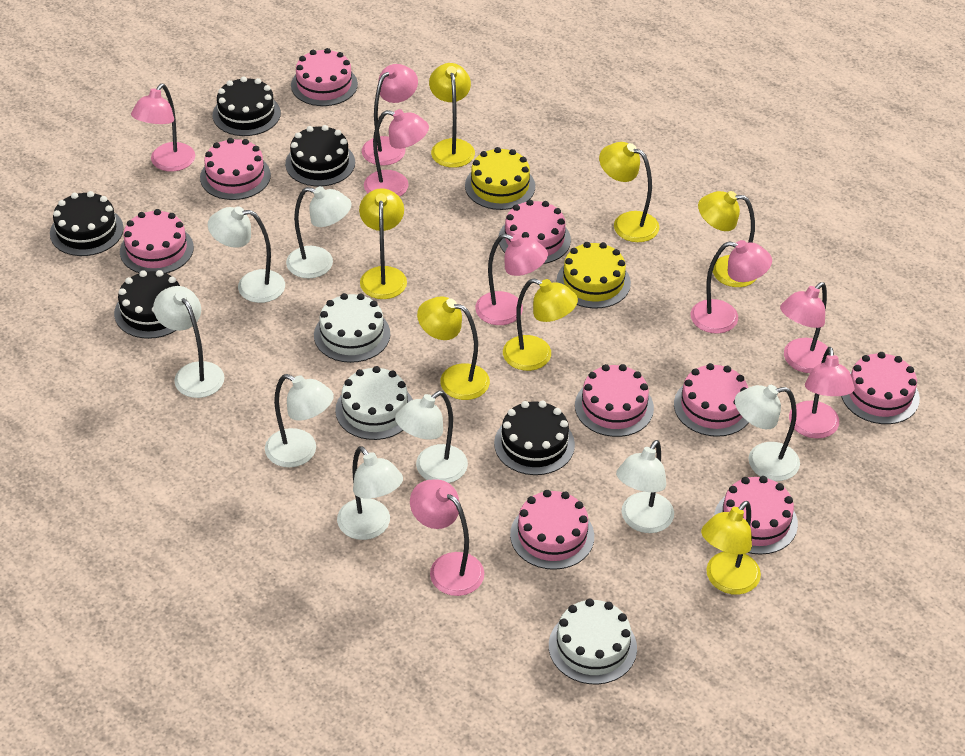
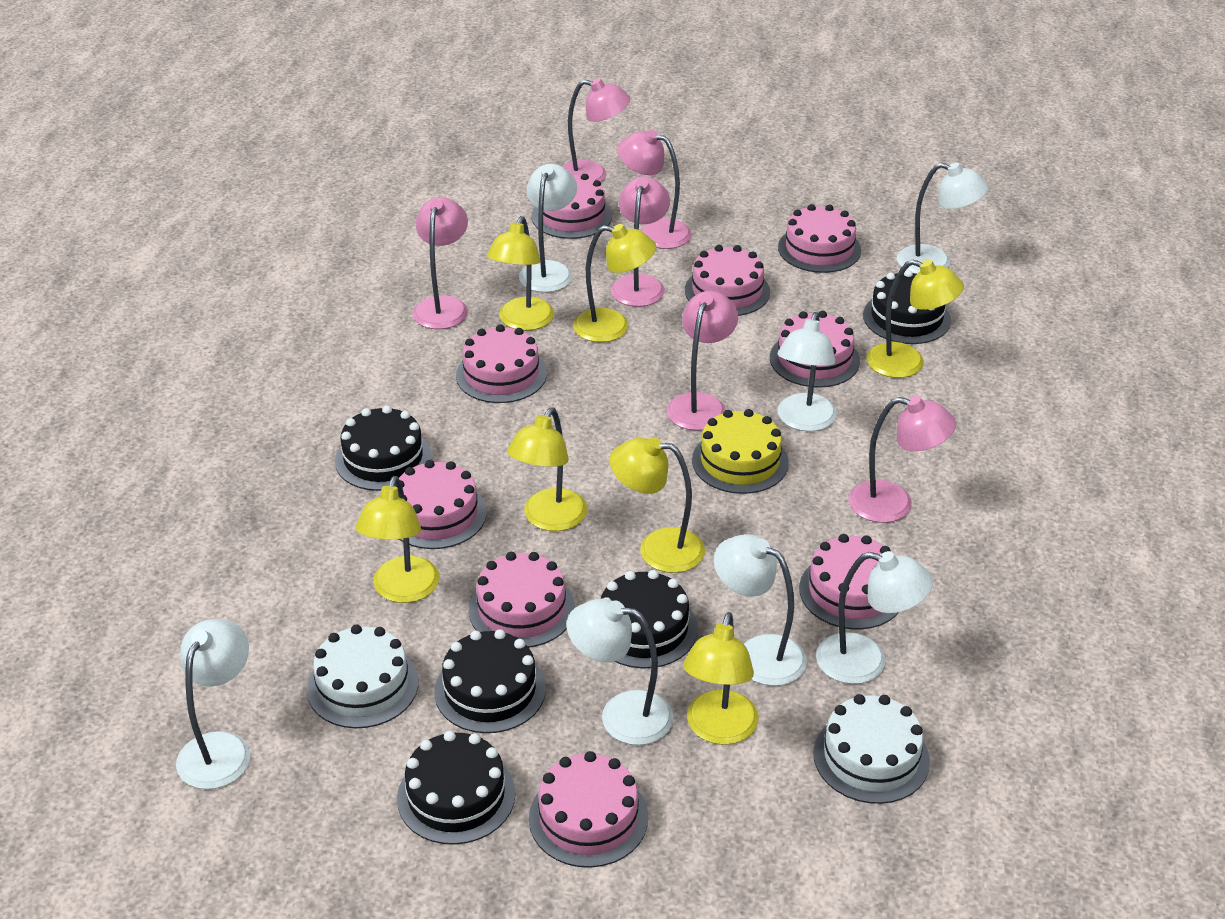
pink lamp: 8 -> 6
white cake: 3 -> 2
white lamp: 8 -> 7
yellow cake: 2 -> 1

